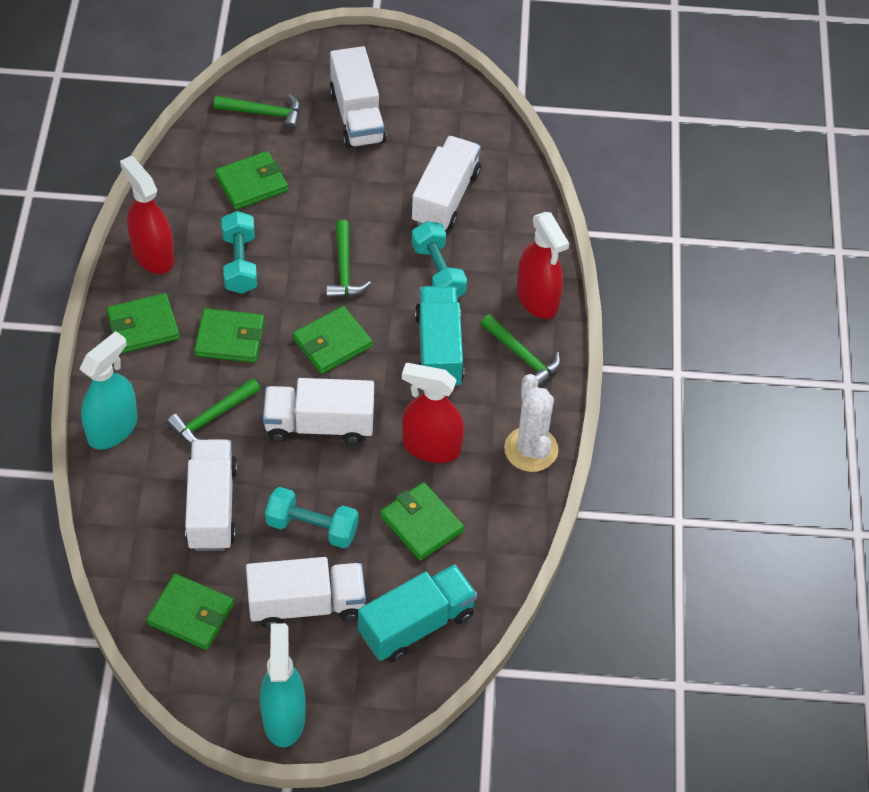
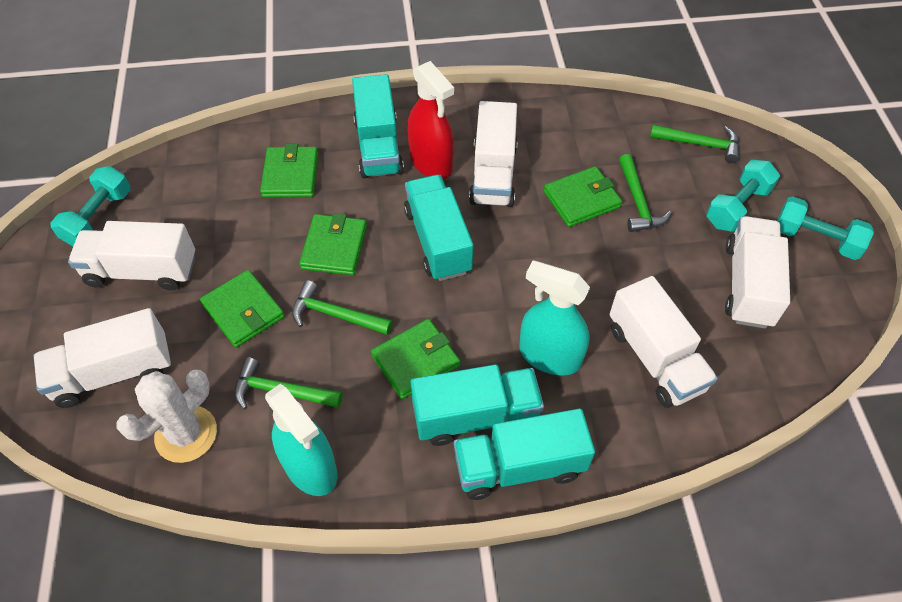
green wallet: 6 -> 5
red spray bottle: 3 -> 1
turquoise truck: 2 -> 4

